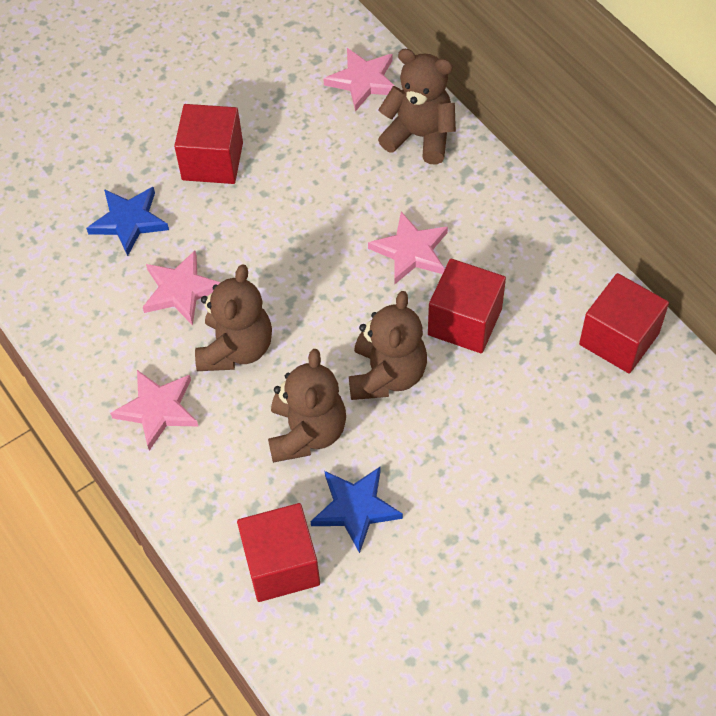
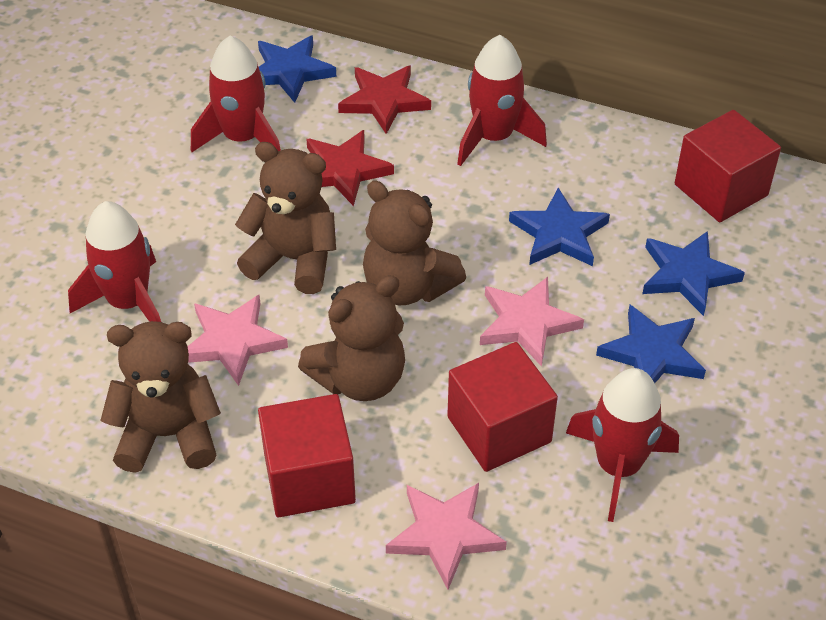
blue star: 2 -> 4
pink star: 4 -> 3
red cube: 4 -> 3
red rocket: 0 -> 4
red star: 0 -> 2

